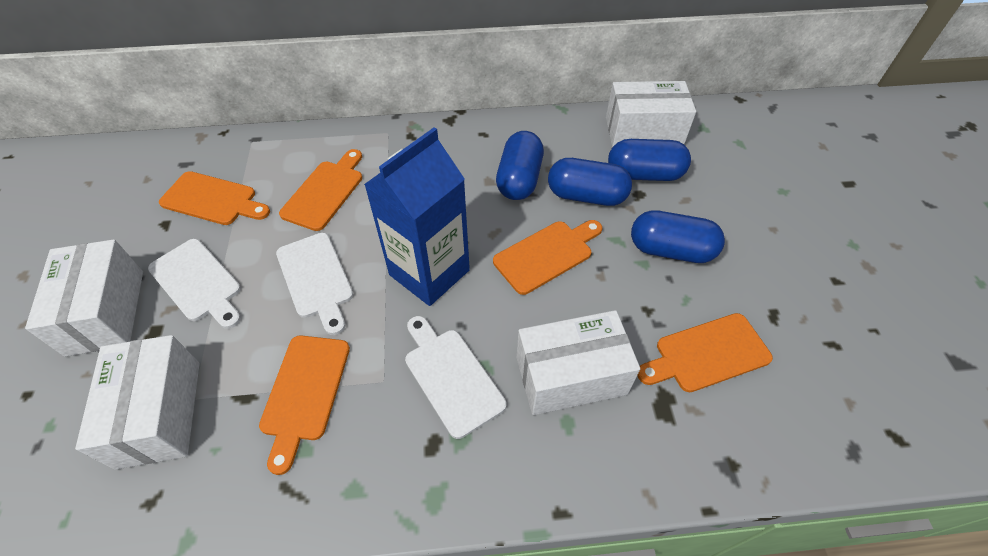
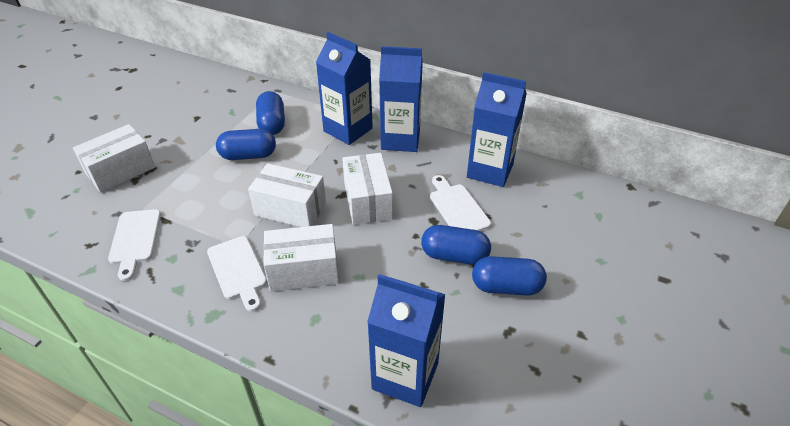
blue carton: 1 -> 4
orange cutting board: 5 -> 0

